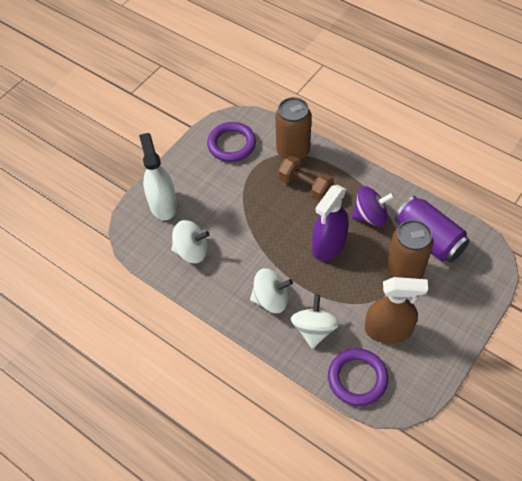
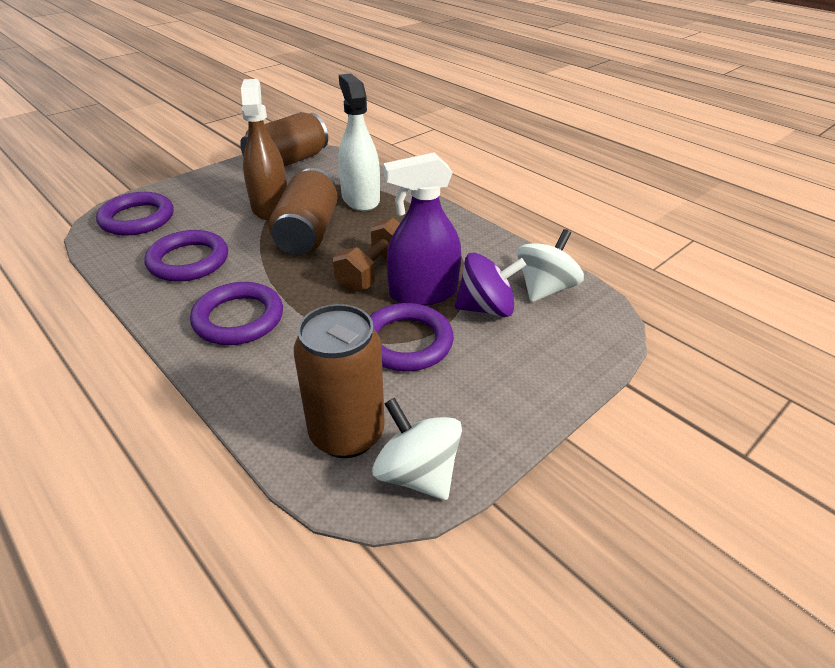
brown can: 2 -> 3
purple can: 1 -> 0
purple ring: 2 -> 4
white spinning top: 3 -> 2

